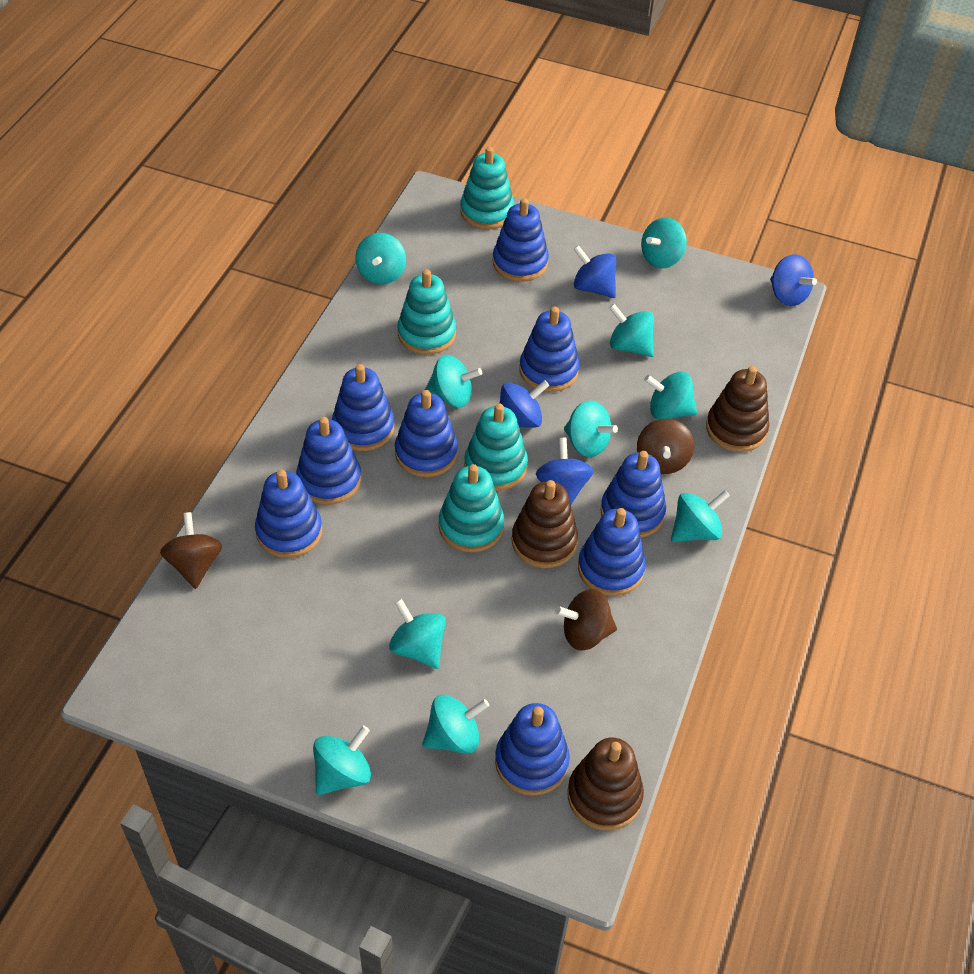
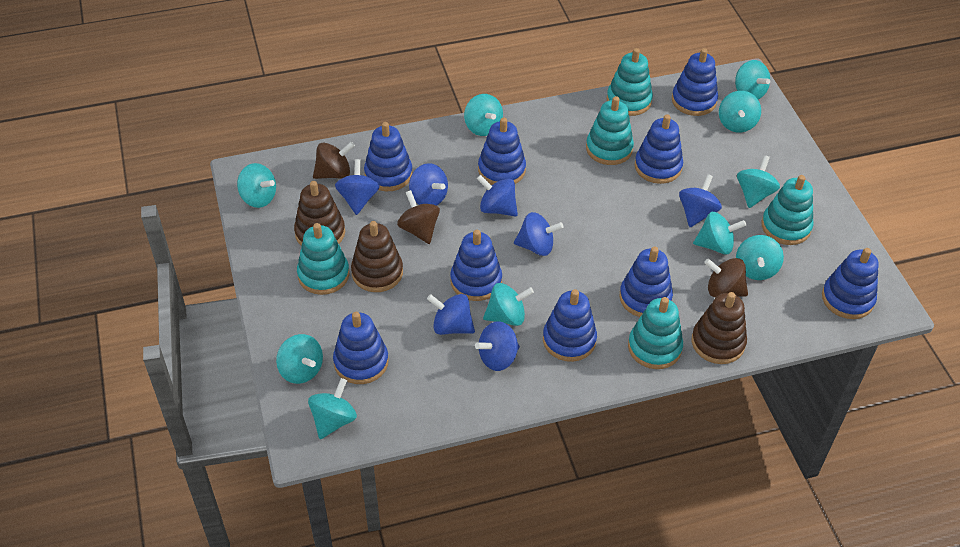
blue spinning top: 4 -> 7
turquoise stacking toy: 4 -> 5

